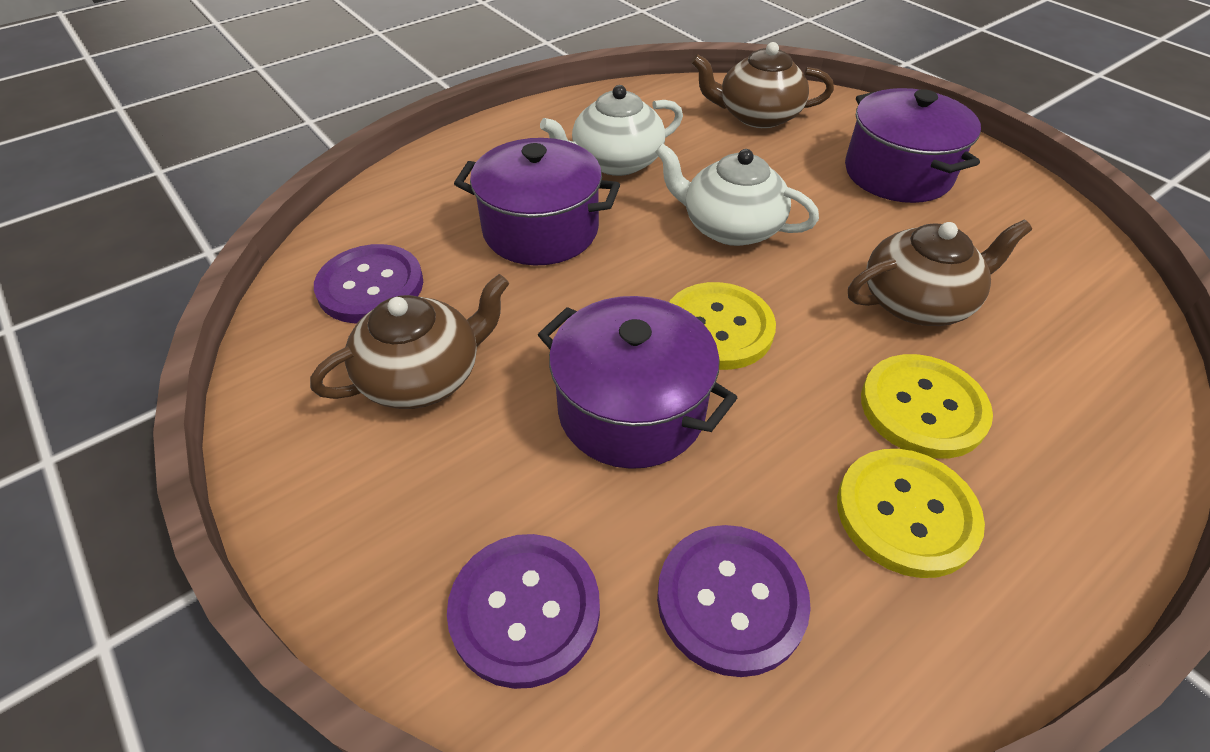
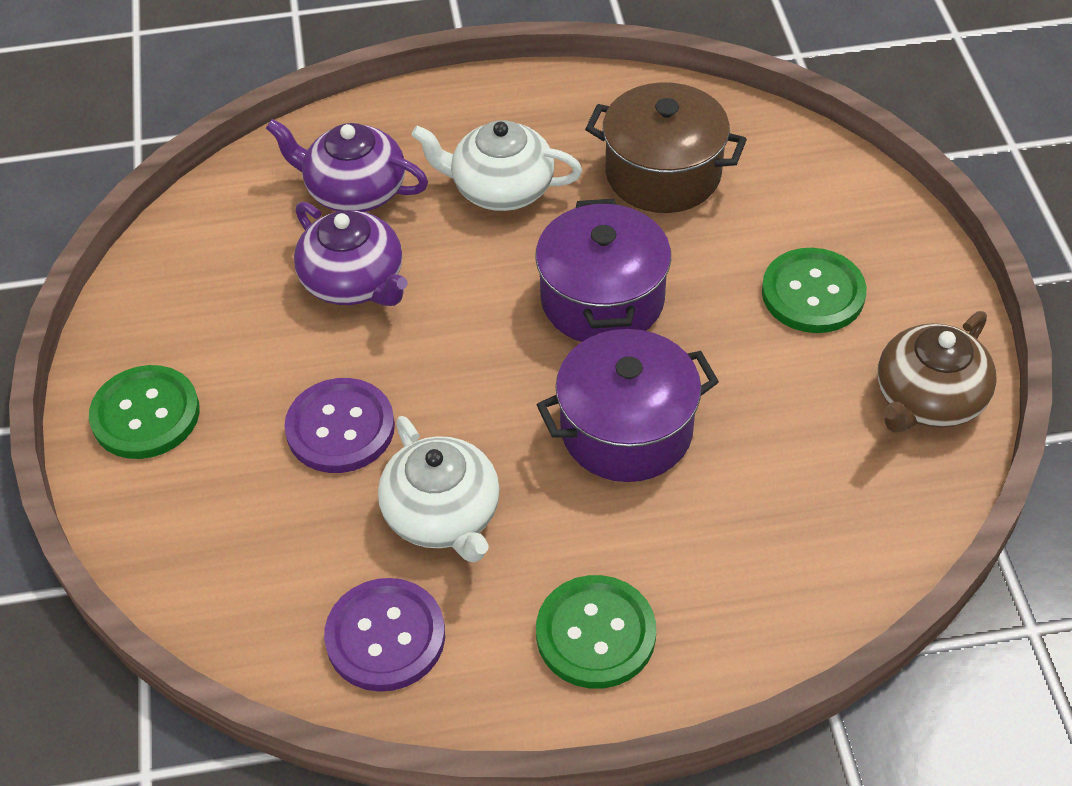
brown pot: 0 -> 1
brown teapot: 3 -> 1
green button: 0 -> 3
purple button: 3 -> 2
purple pot: 3 -> 2
purple teapot: 0 -> 2
yellow button: 3 -> 0

